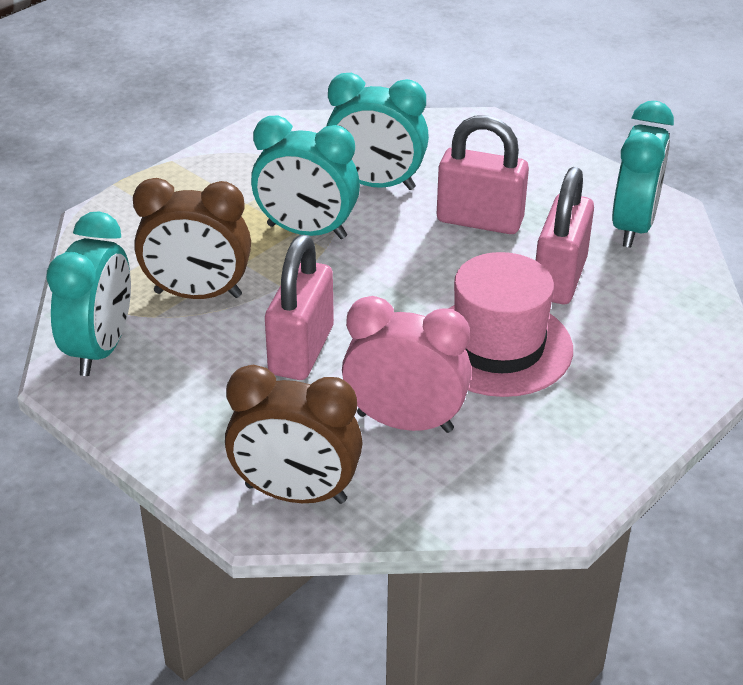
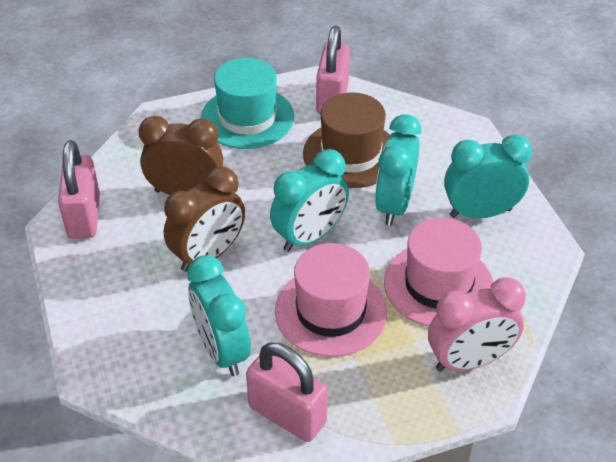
brown hat: 0 -> 1
pink hat: 1 -> 2
turquoise hat: 0 -> 1

